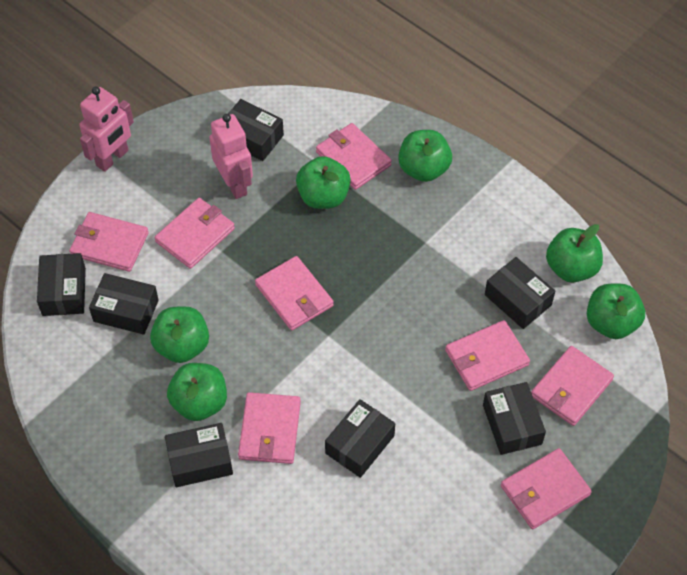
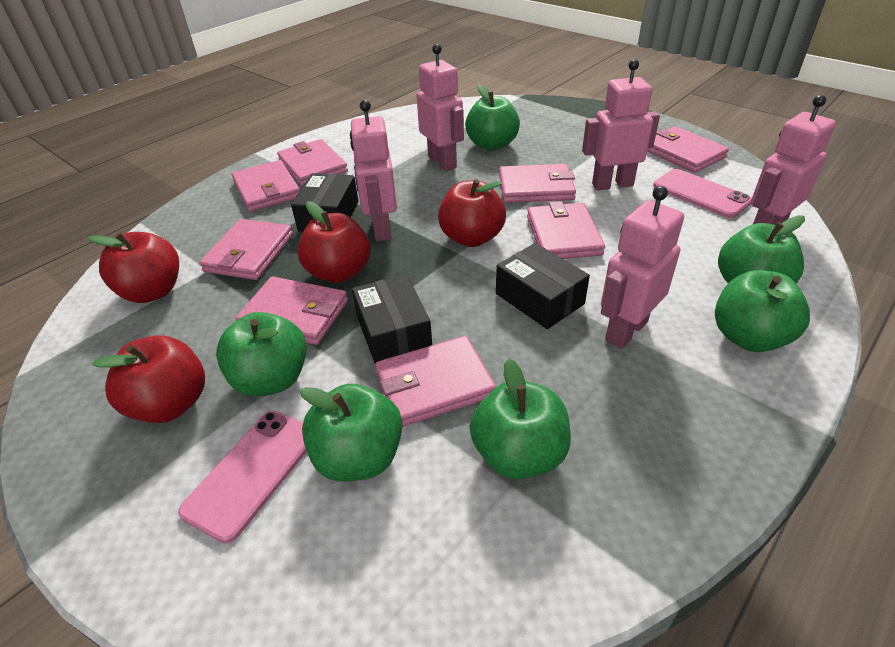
black box: 7 -> 3
pink phone: 0 -> 2
pink robot: 2 -> 5
red apple: 0 -> 4

